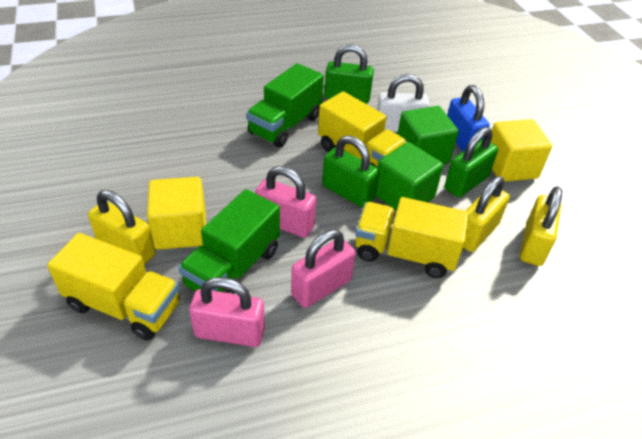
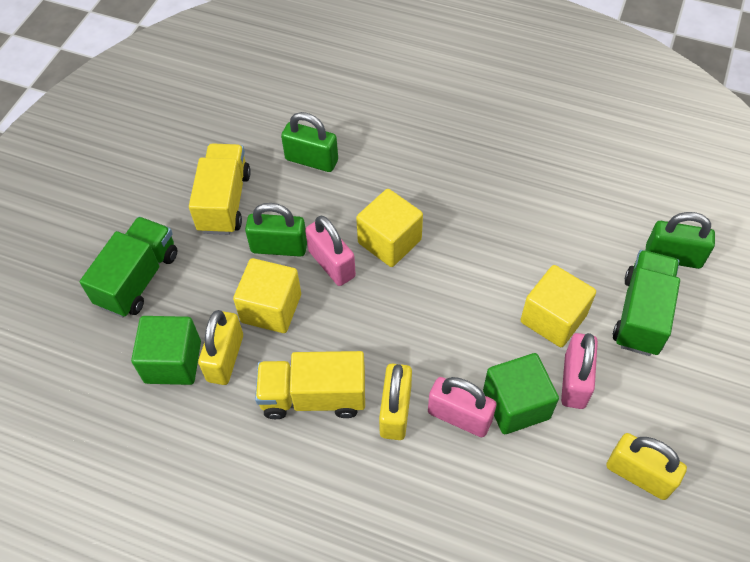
blue padlock: 1 -> 0
white padlock: 1 -> 0
yellow cube: 2 -> 3
yellow truck: 3 -> 2

